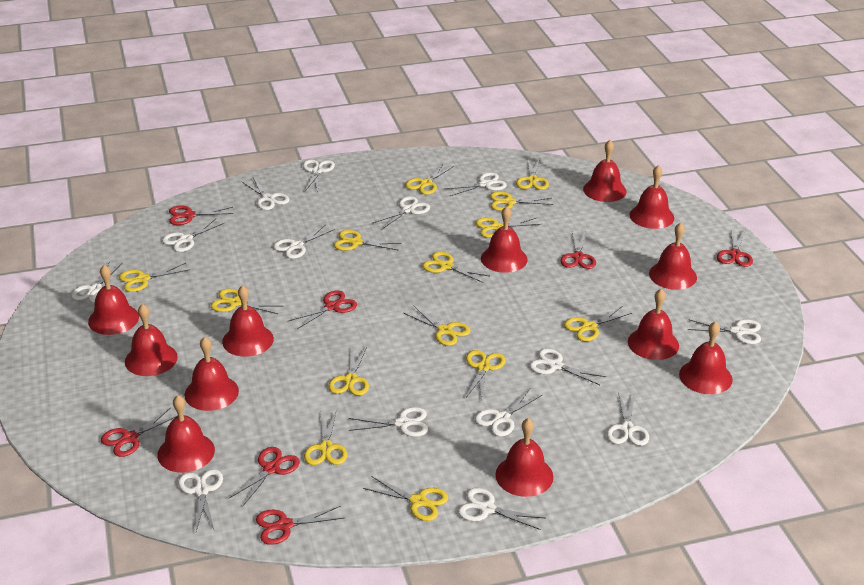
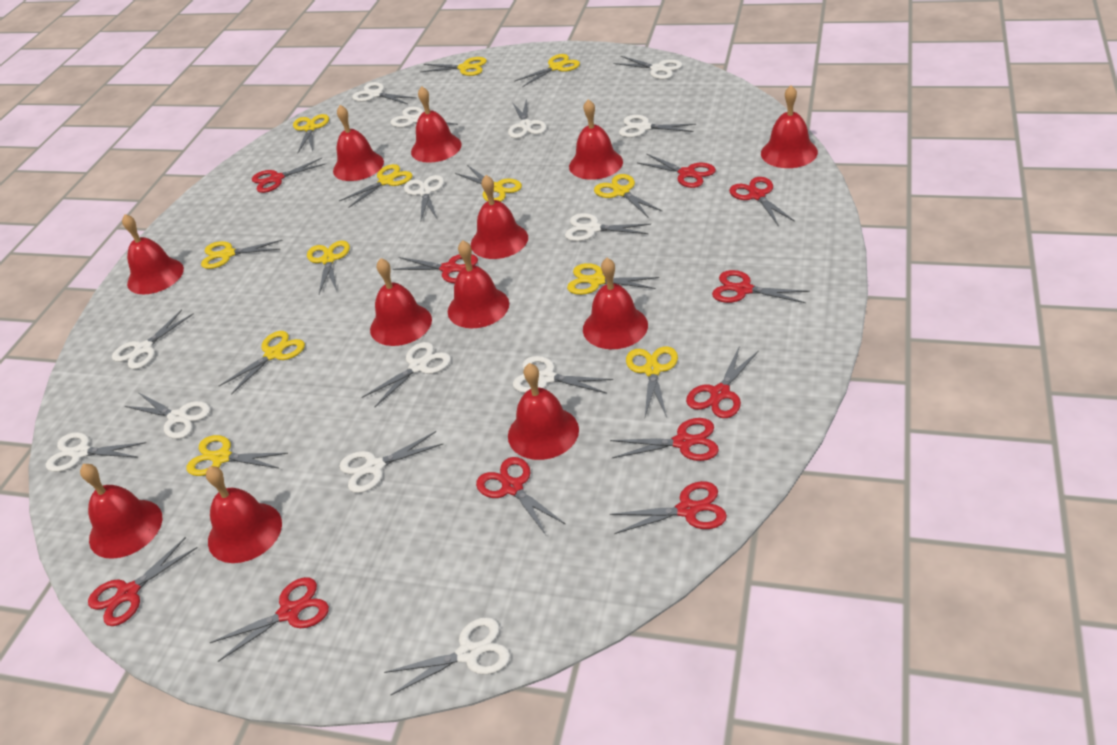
red scissors: 7 -> 11
yellow scissors: 14 -> 12

